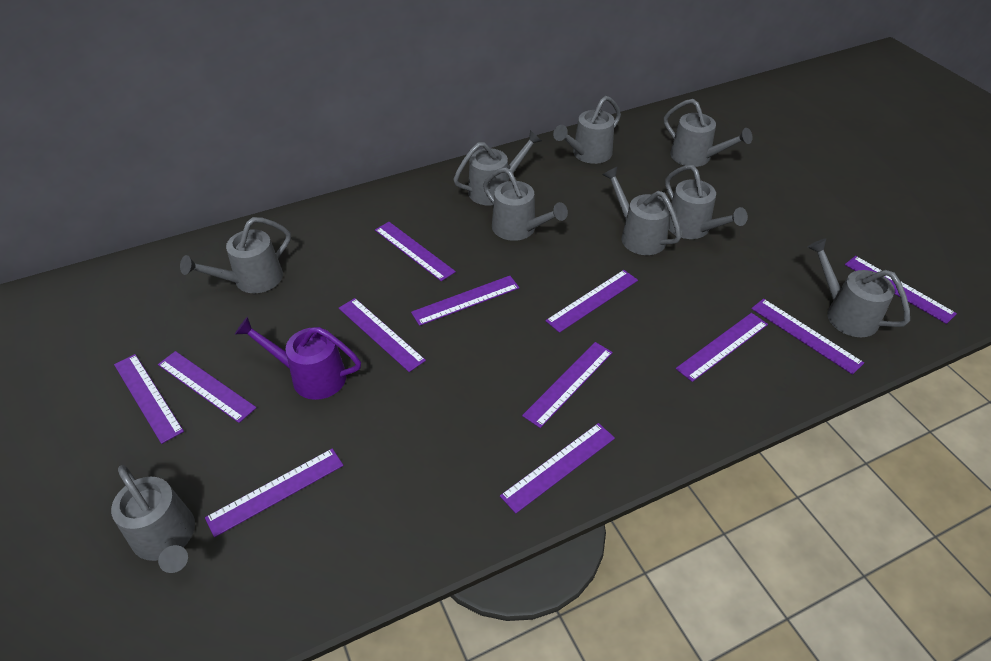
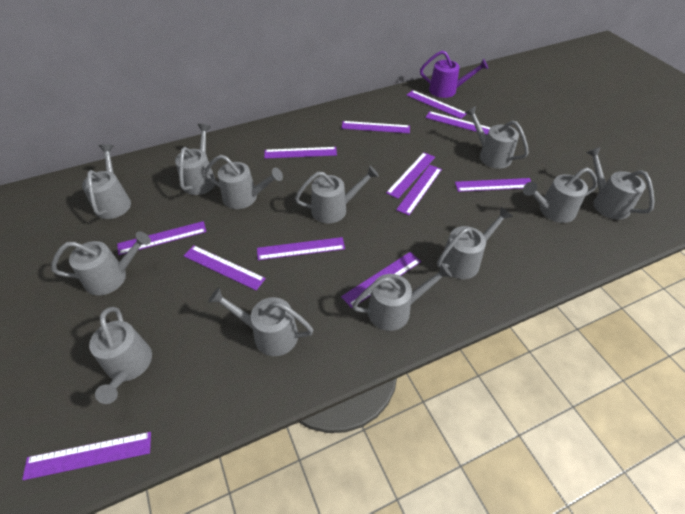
grey watering can: 9 -> 12

